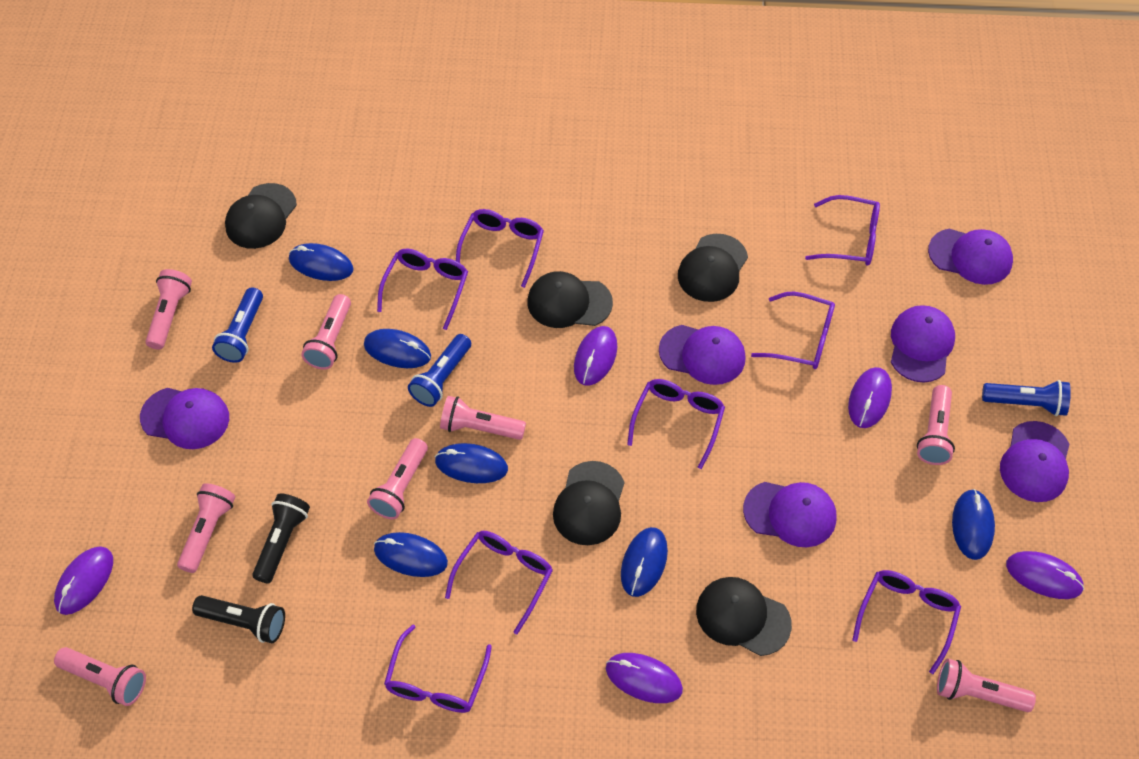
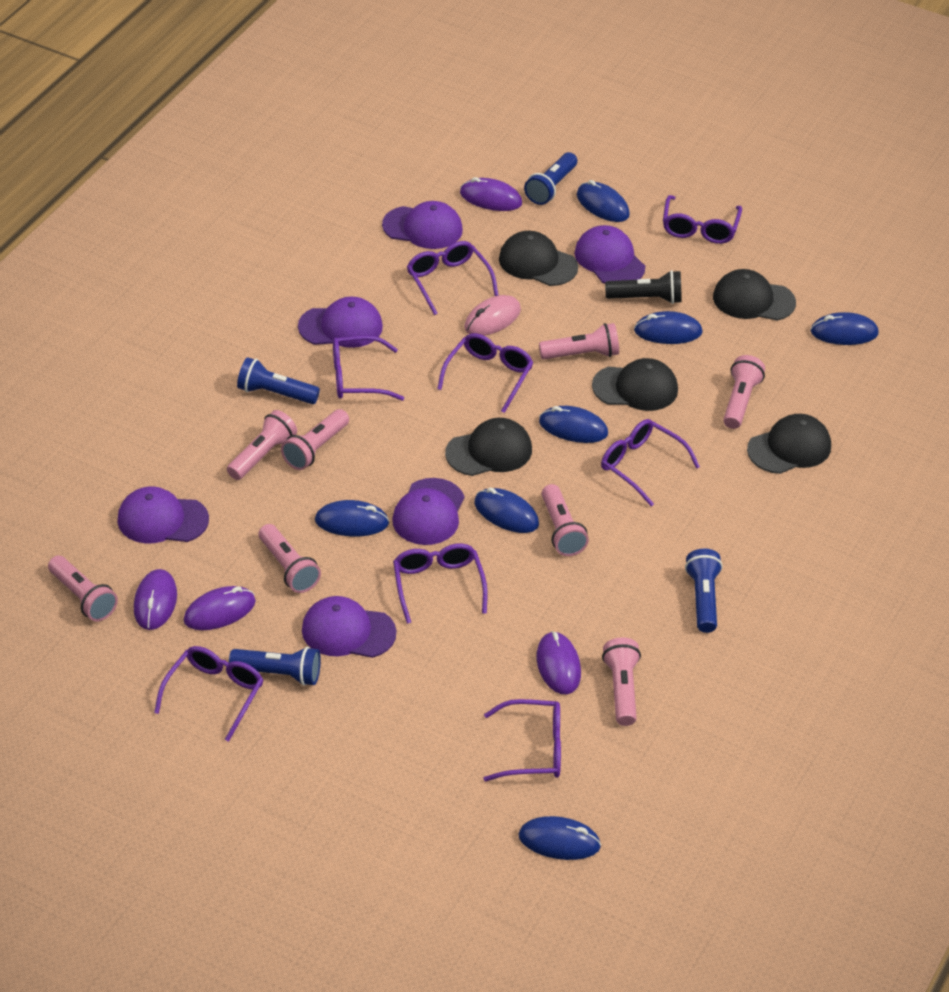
black flashlight: 2 -> 1
blue flashlight: 3 -> 4
blue mouse: 6 -> 7
pink mouse: 0 -> 1
purple mouse: 5 -> 4

